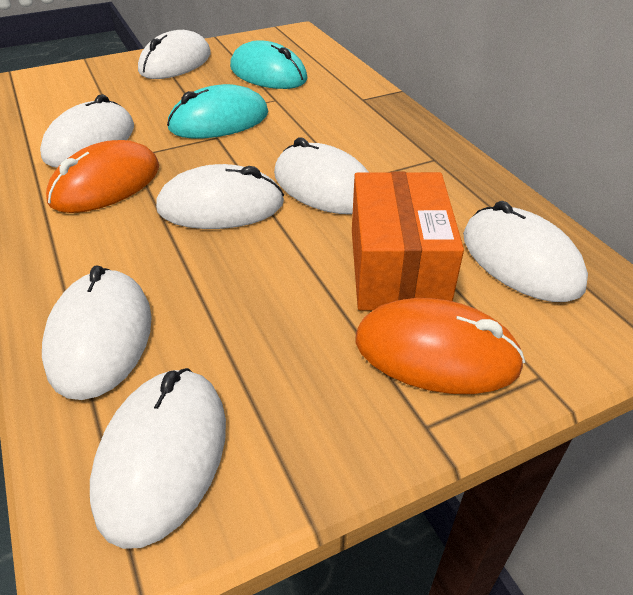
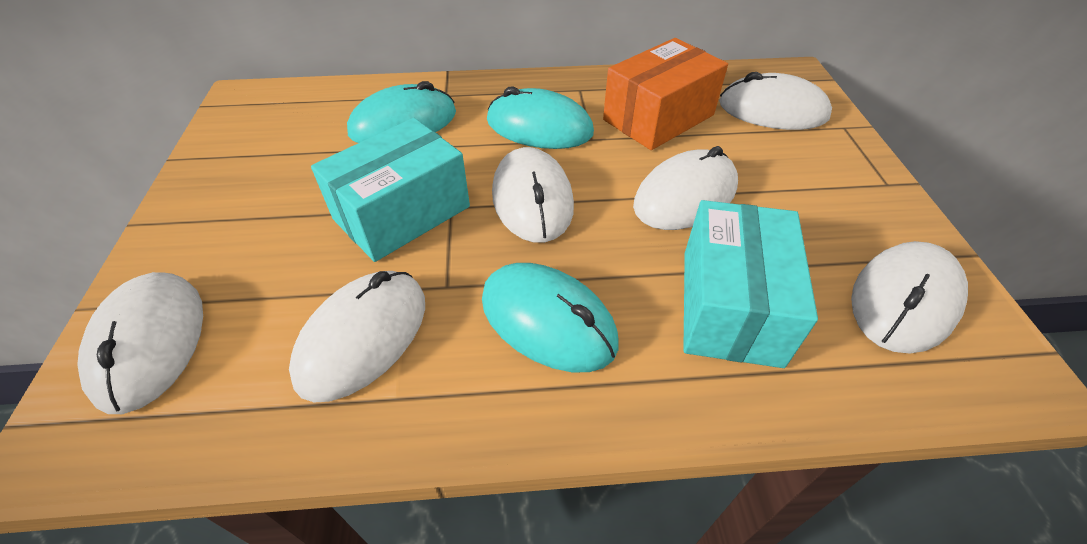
orange mouse: 2 -> 0
turquoise box: 0 -> 2
turquoise mouse: 2 -> 3
white mouse: 7 -> 6

